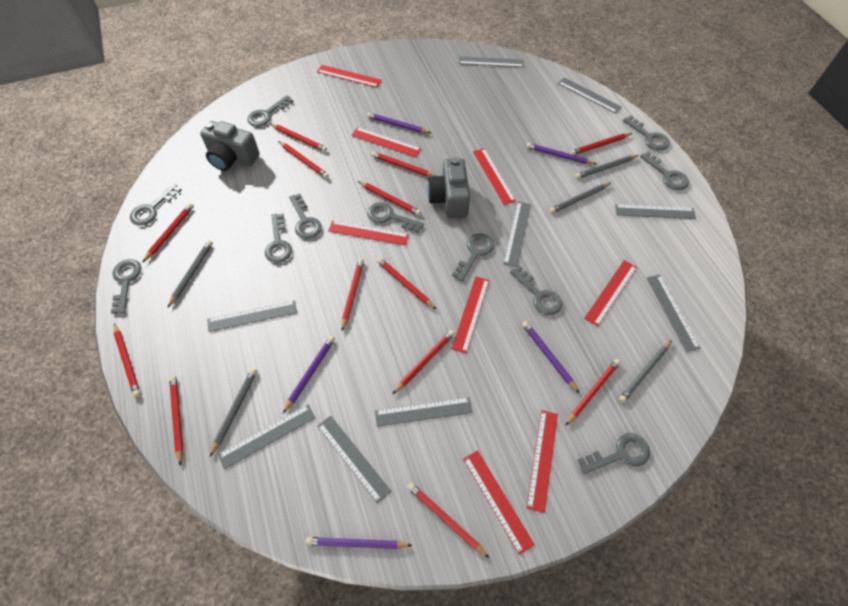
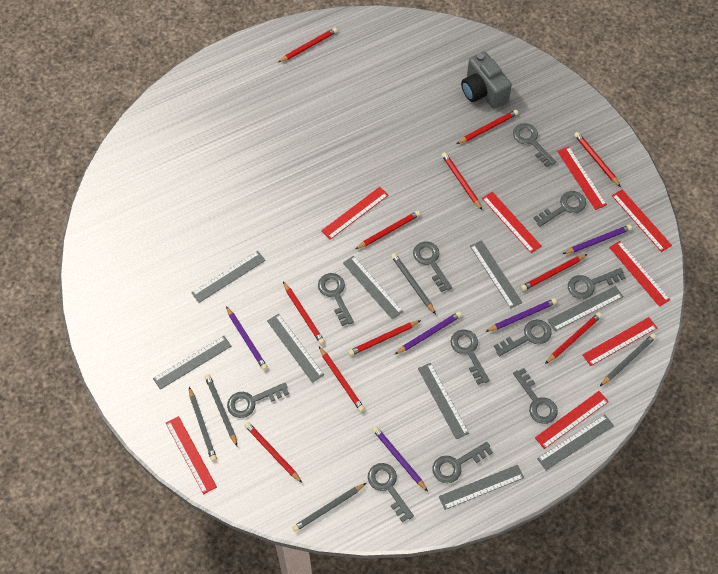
grey camera: 2 -> 1
red pencil: 13 -> 11

